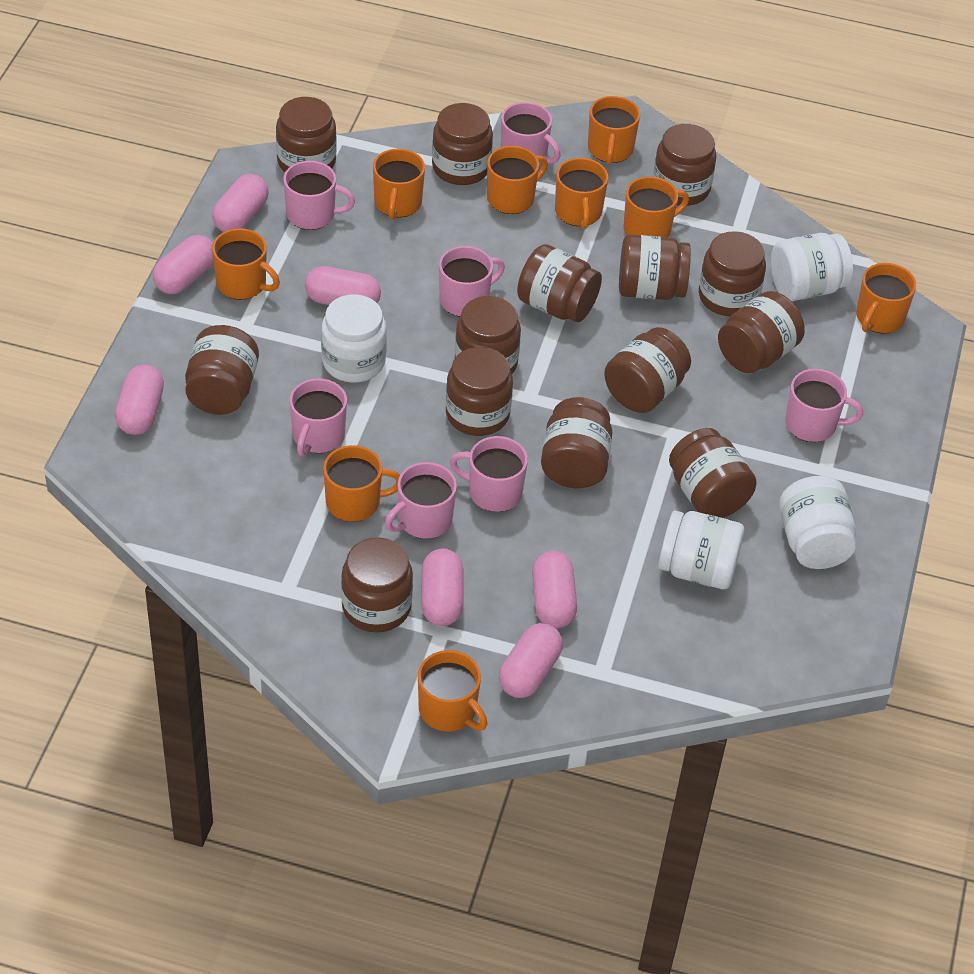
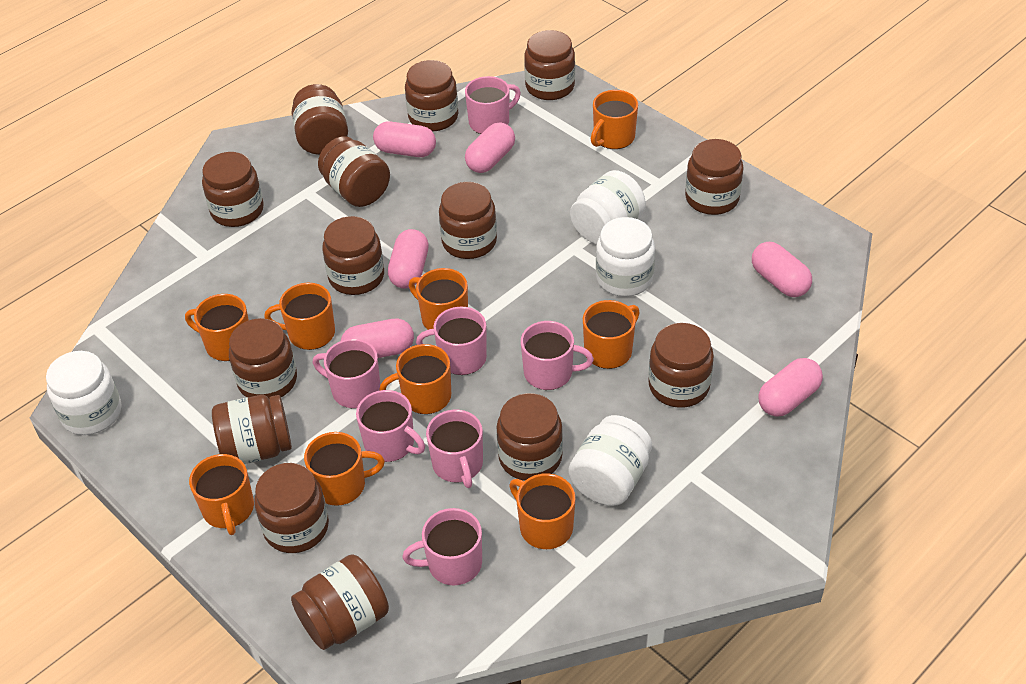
pink capsule: 7 -> 6

